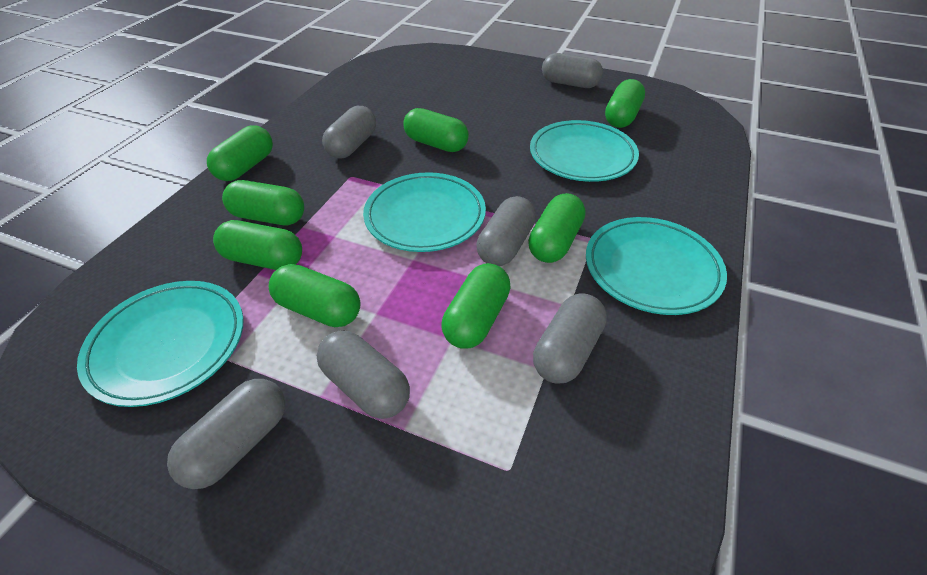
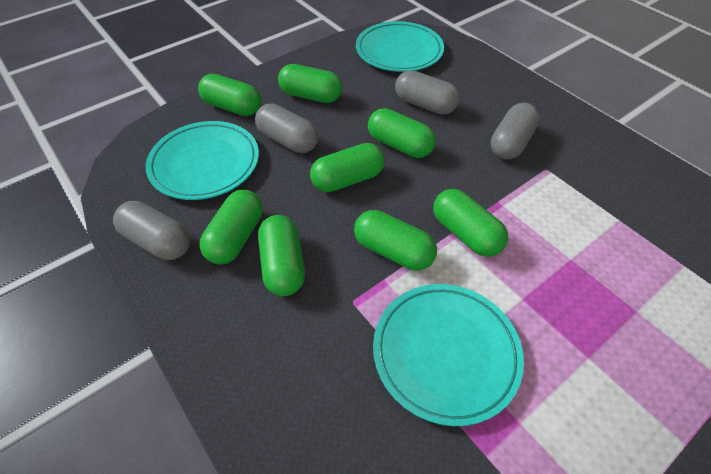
grey capsule: 6 -> 4
turquoise plate: 4 -> 3

